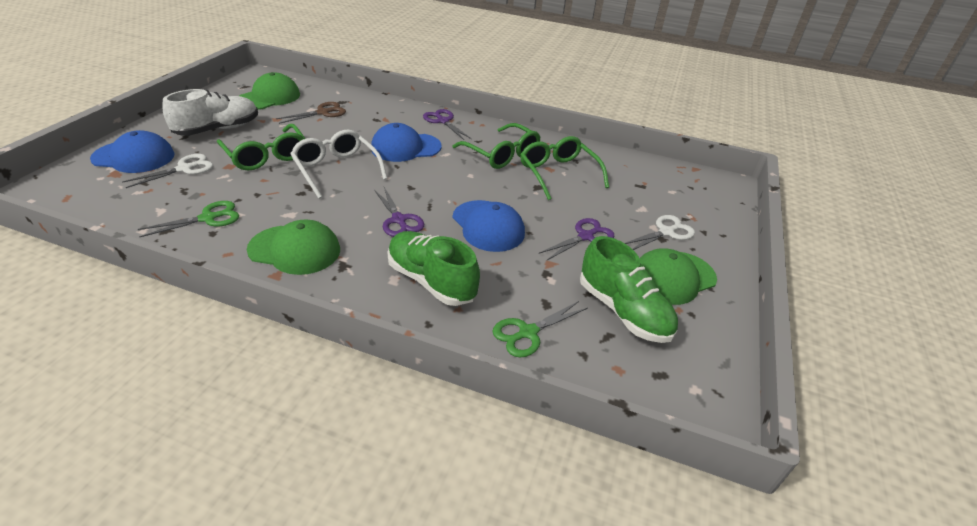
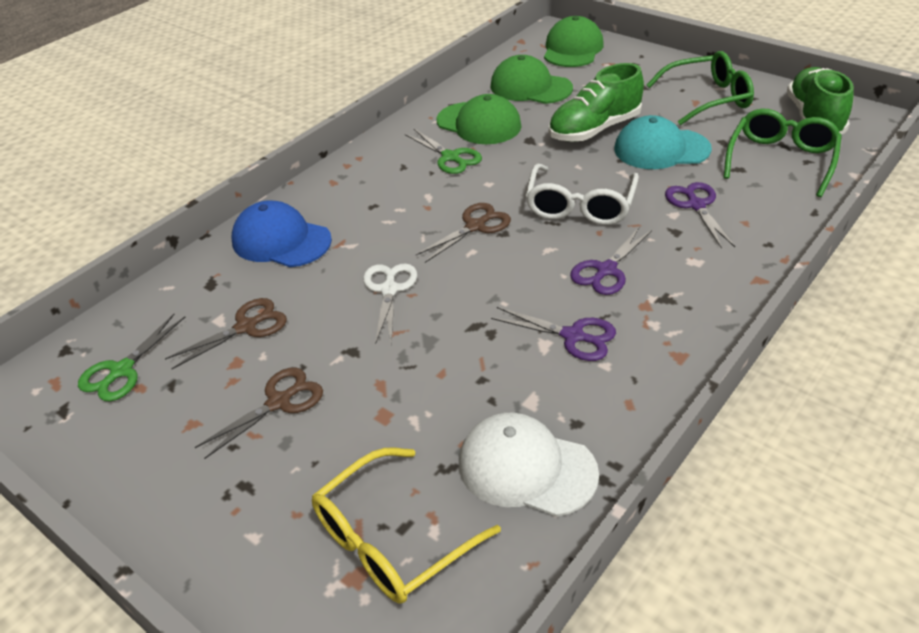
blue cap: 3 -> 1
brown scissors: 1 -> 3
green glasses: 3 -> 2
turquoise cap: 0 -> 1
white cap: 0 -> 1
white scissors: 2 -> 1
white shoe: 1 -> 0
yellow glasses: 0 -> 1

